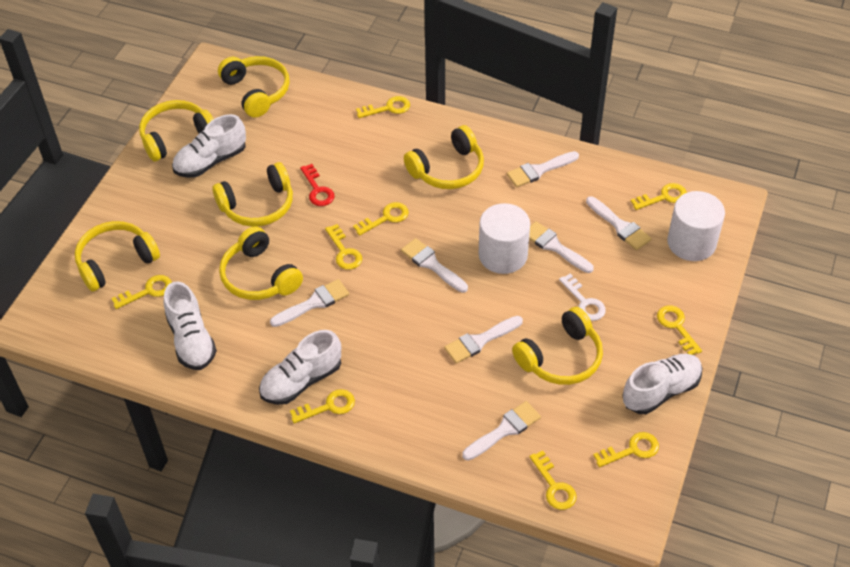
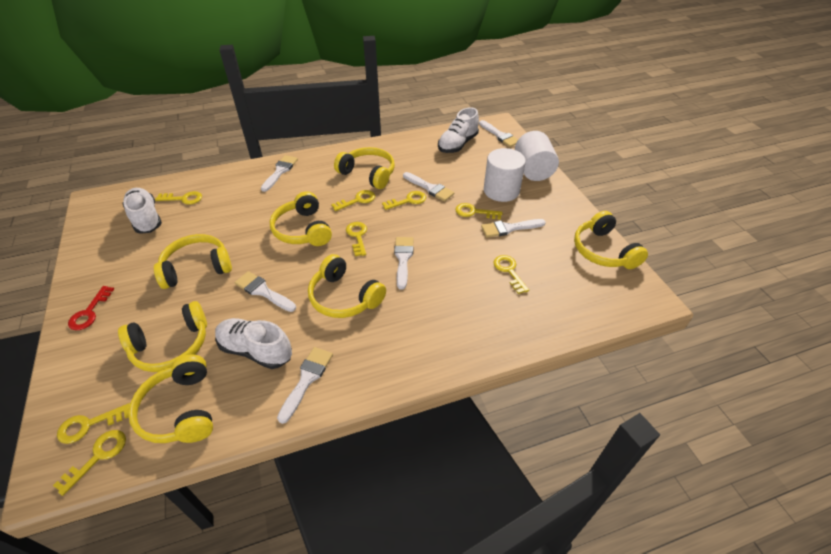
white key: 1 -> 0
white shoe: 4 -> 3
yellow key: 9 -> 8

